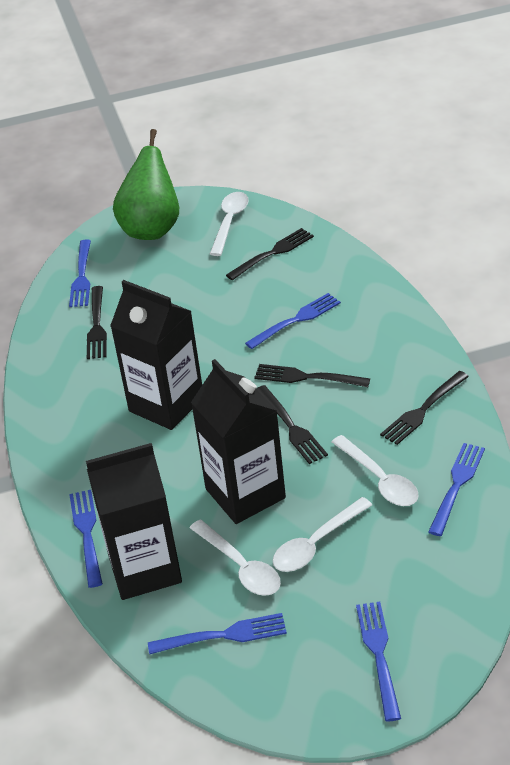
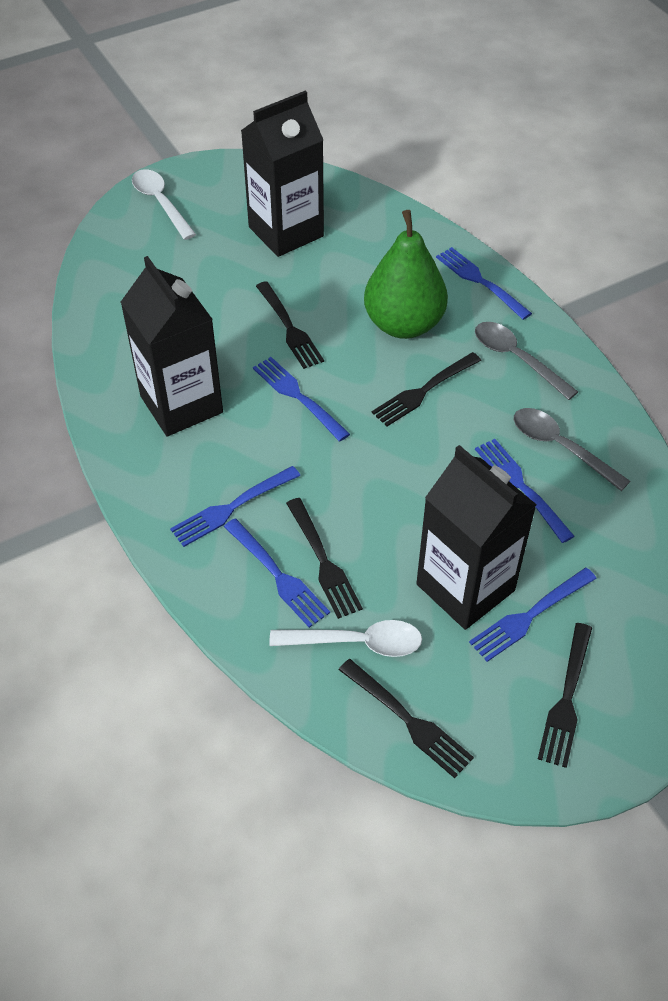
grey spoon: 0 -> 2
white spoon: 4 -> 2

